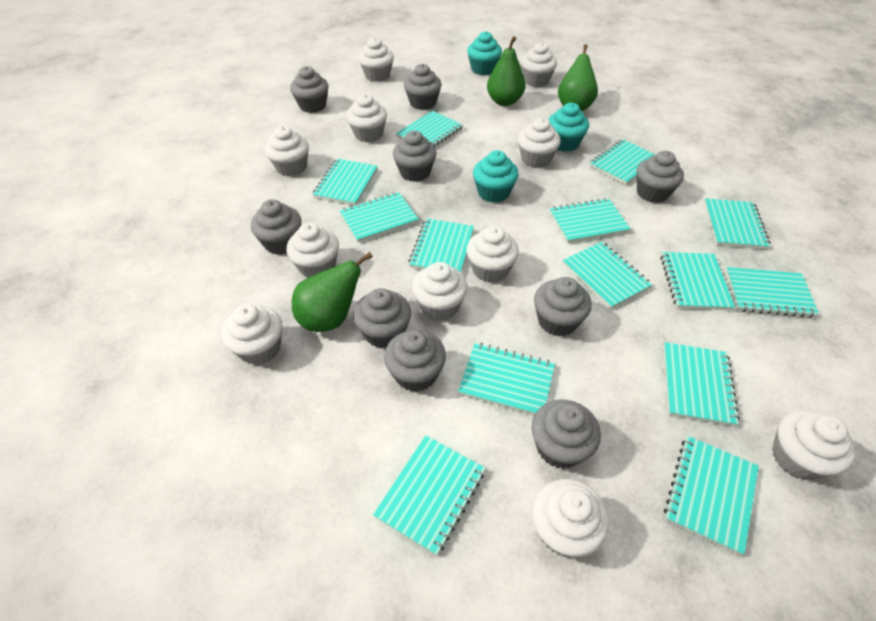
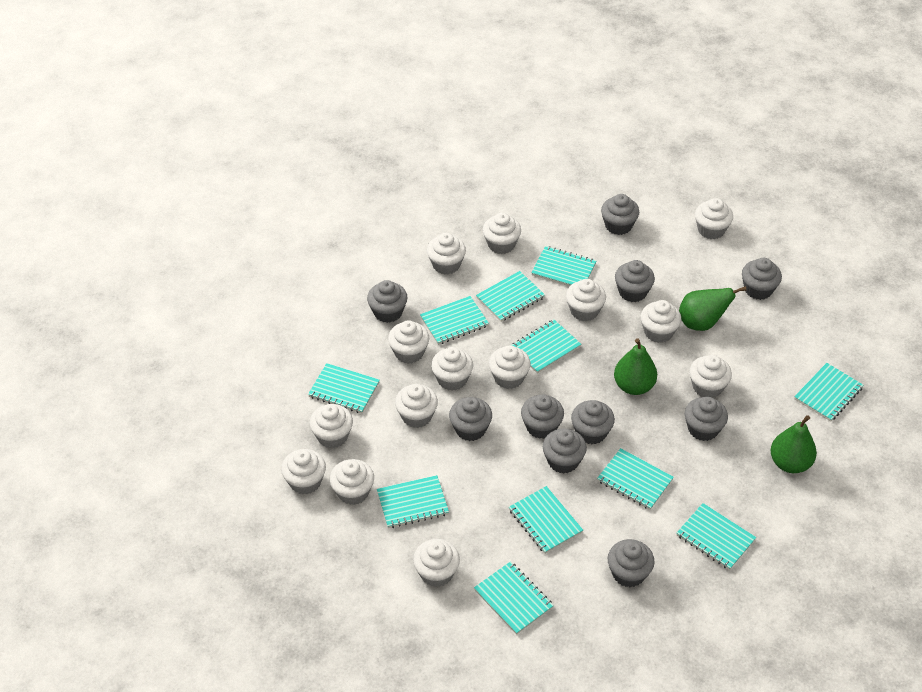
grey cupcake: 9 -> 10
turquoise cupcake: 3 -> 0
turquoise notebook: 14 -> 11
white cupcake: 11 -> 14

